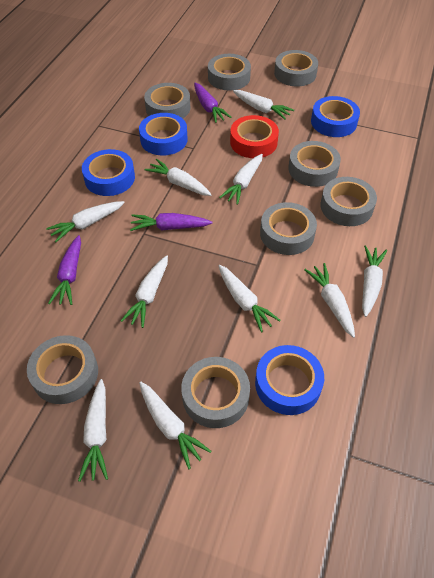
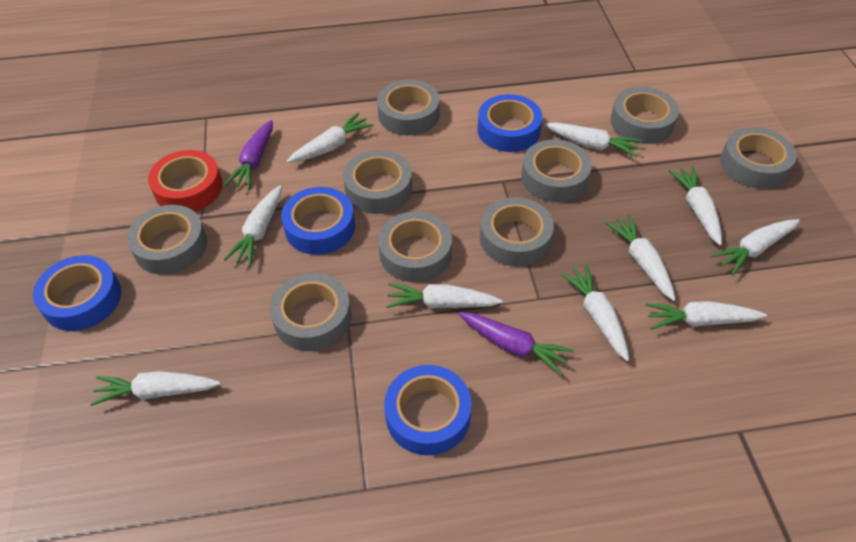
grey tape: 8 -> 9
purple carrot: 3 -> 2

